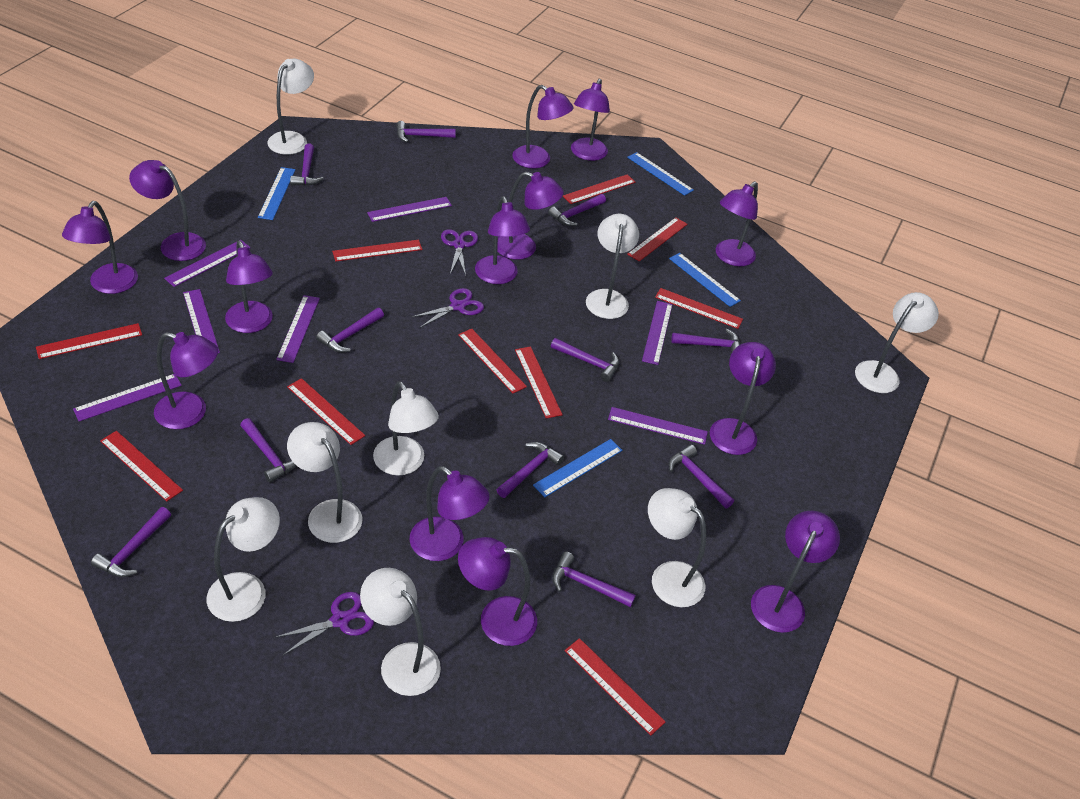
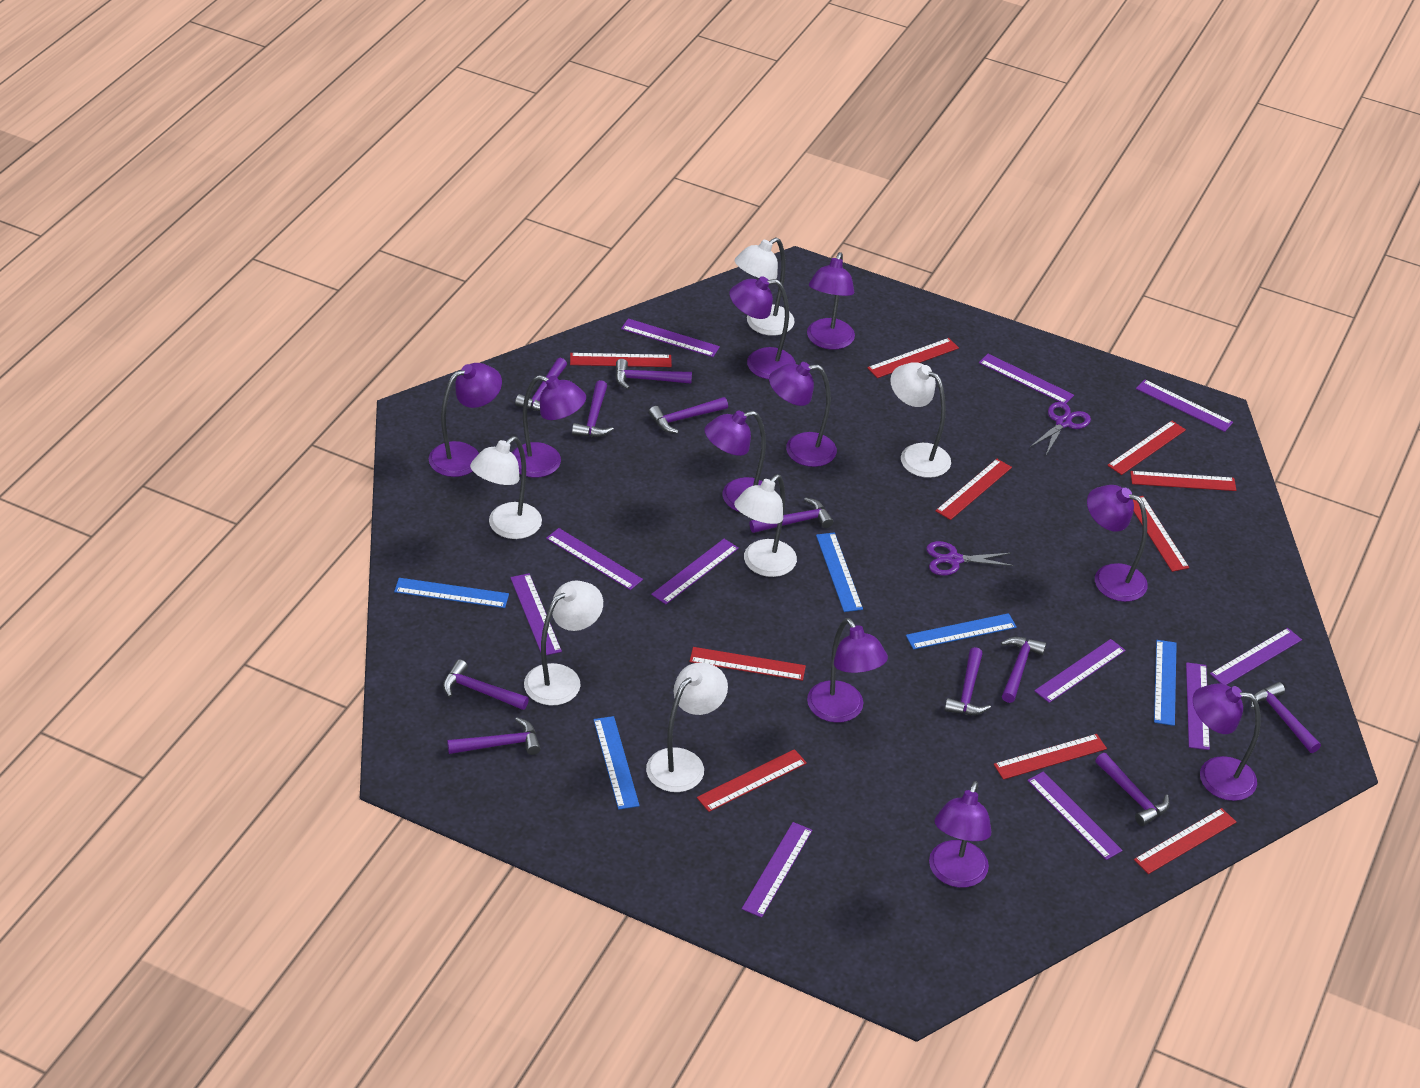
blue ruler: 4 -> 5
purple lamp: 13 -> 10
purple ruler: 7 -> 11
purple scissors: 3 -> 2
white lamp: 8 -> 6

